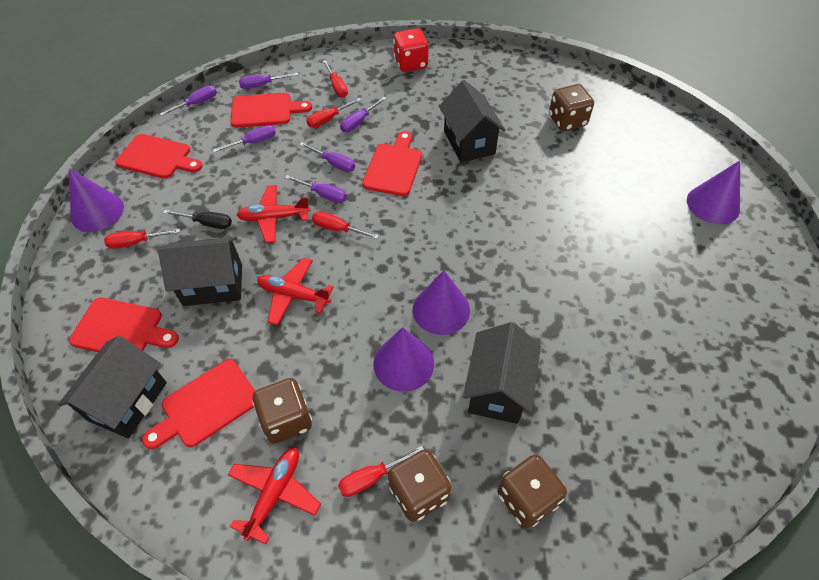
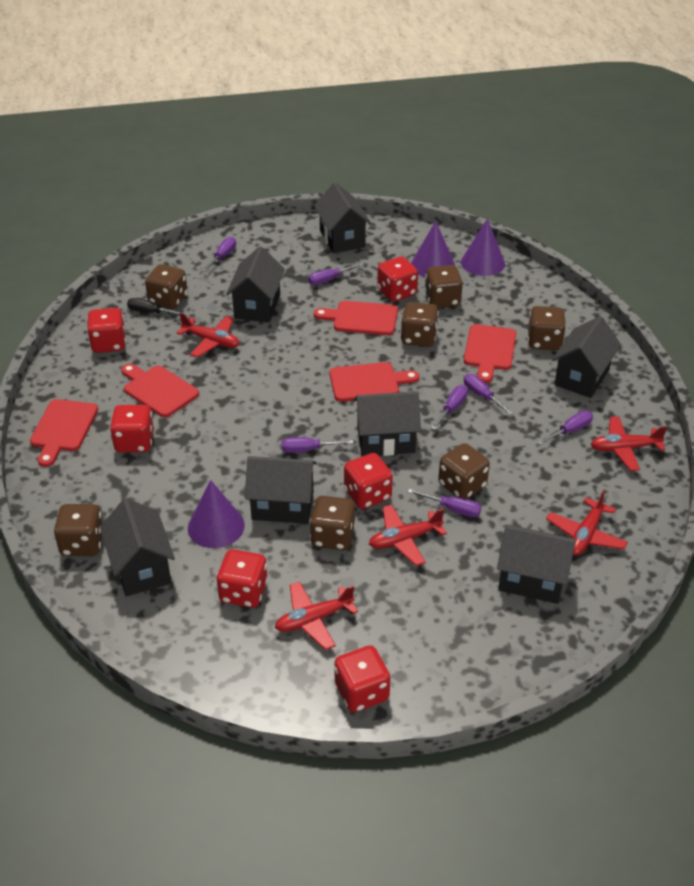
black house: 4 -> 7
brown dice: 4 -> 7
purple cone: 4 -> 3
purple screwdriver: 6 -> 7
red dice: 1 -> 6
red plane: 3 -> 5
red screwdriver: 5 -> 0

